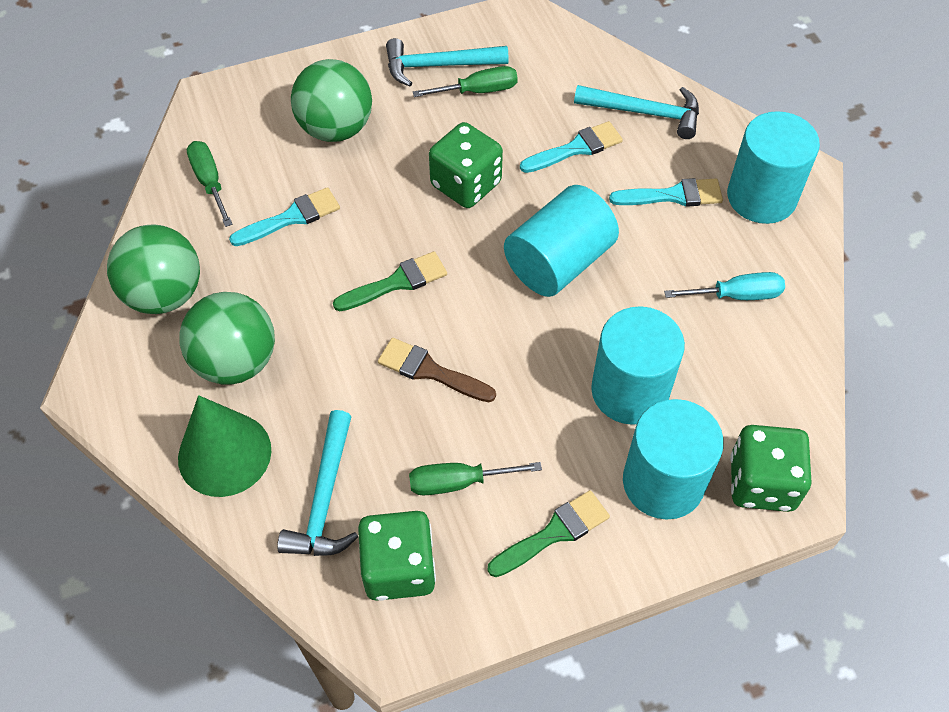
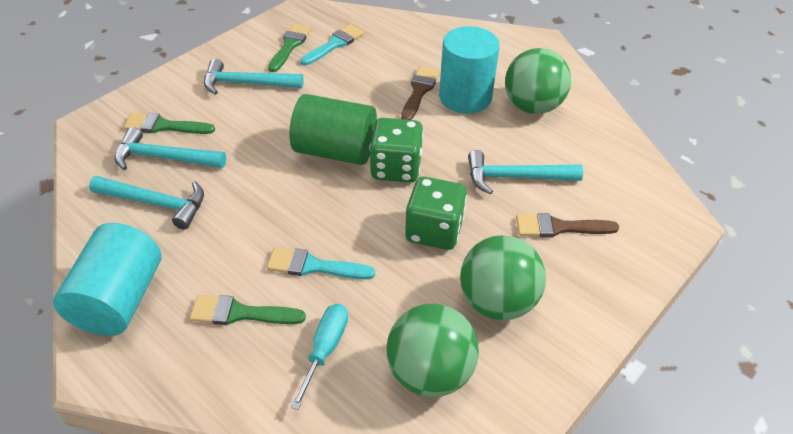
brown brush: 1 -> 2
green brush: 2 -> 3
green cone: 1 -> 0
green cylinder: 0 -> 1
green dice: 3 -> 2
green screwdriver: 3 -> 0
turquoise brush: 3 -> 2
turquoise cylinder: 4 -> 2
turquoise hammer: 3 -> 4

